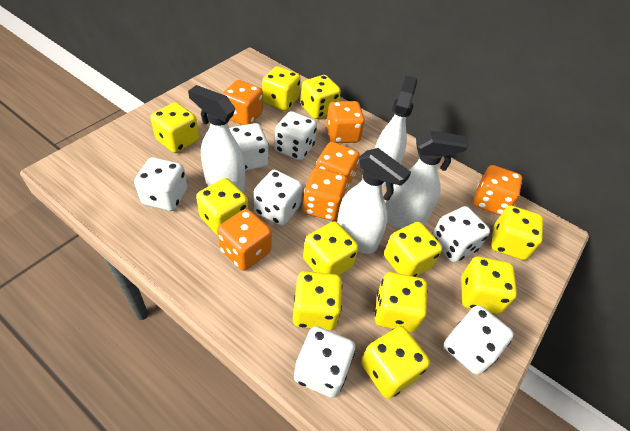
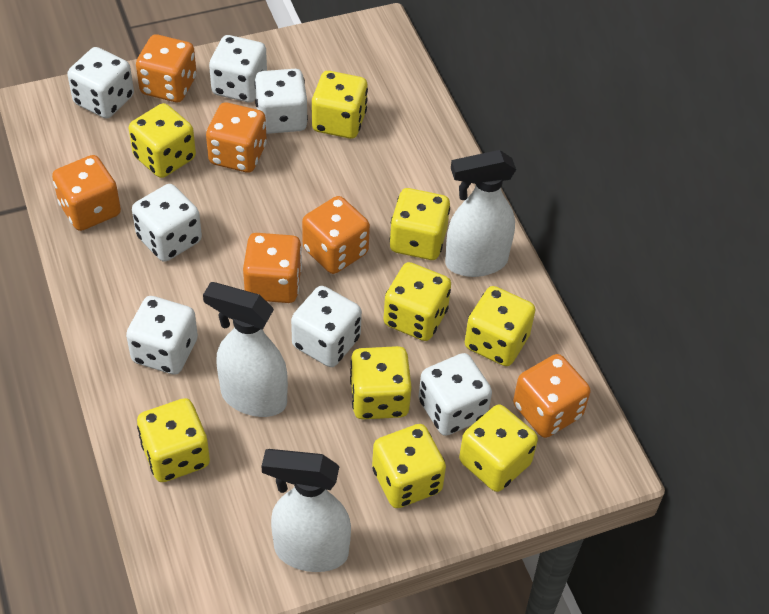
white spray bottle: 4 -> 3
yellow dice: 11 -> 9

